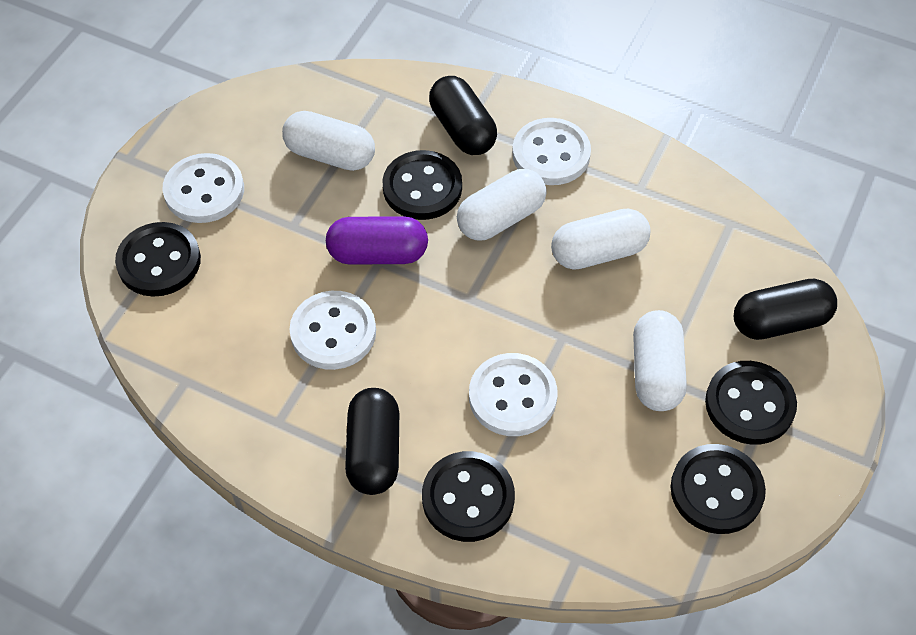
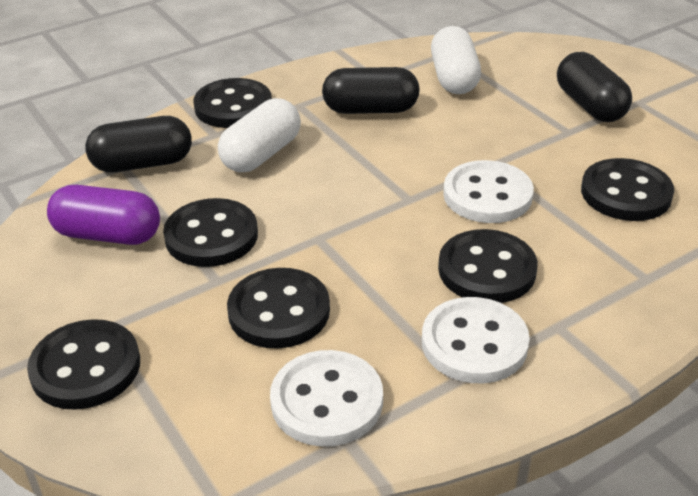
black button: 5 -> 6
white button: 4 -> 3
white capsule: 4 -> 2

